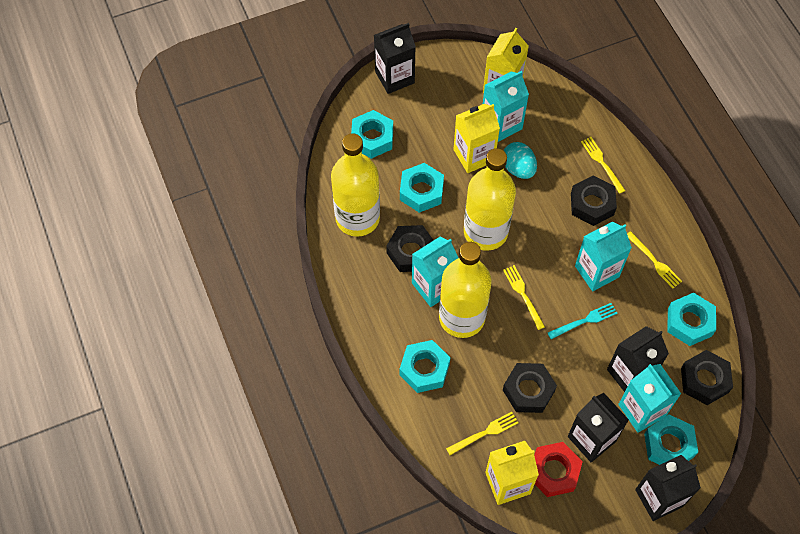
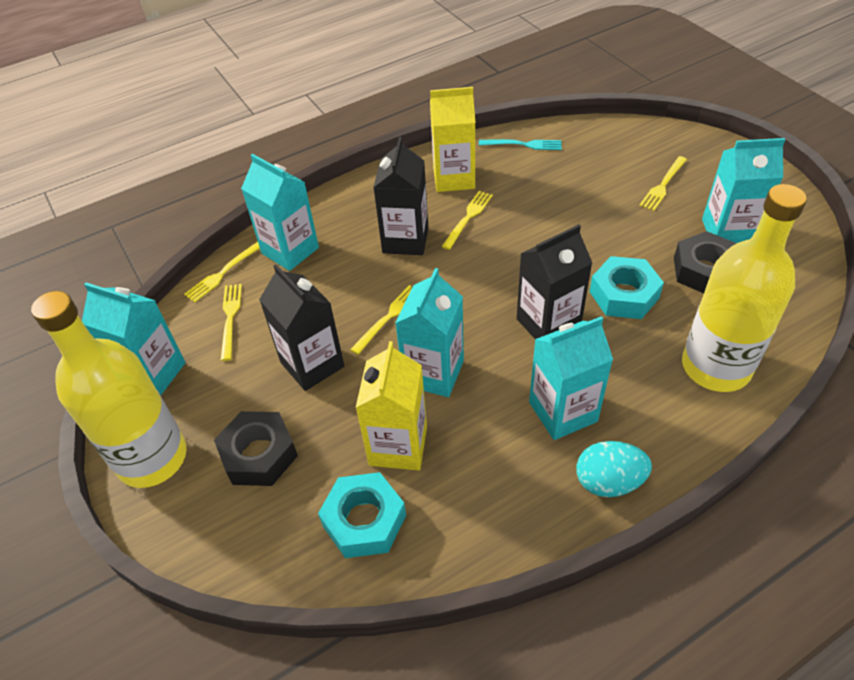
black carton: 4 -> 3
black nut: 4 -> 2
red nut: 1 -> 0
turquoise carton: 4 -> 5
turquoise nut: 5 -> 2
yellow bottle: 3 -> 2
yellow carton: 3 -> 2
yellow fork: 4 -> 5

